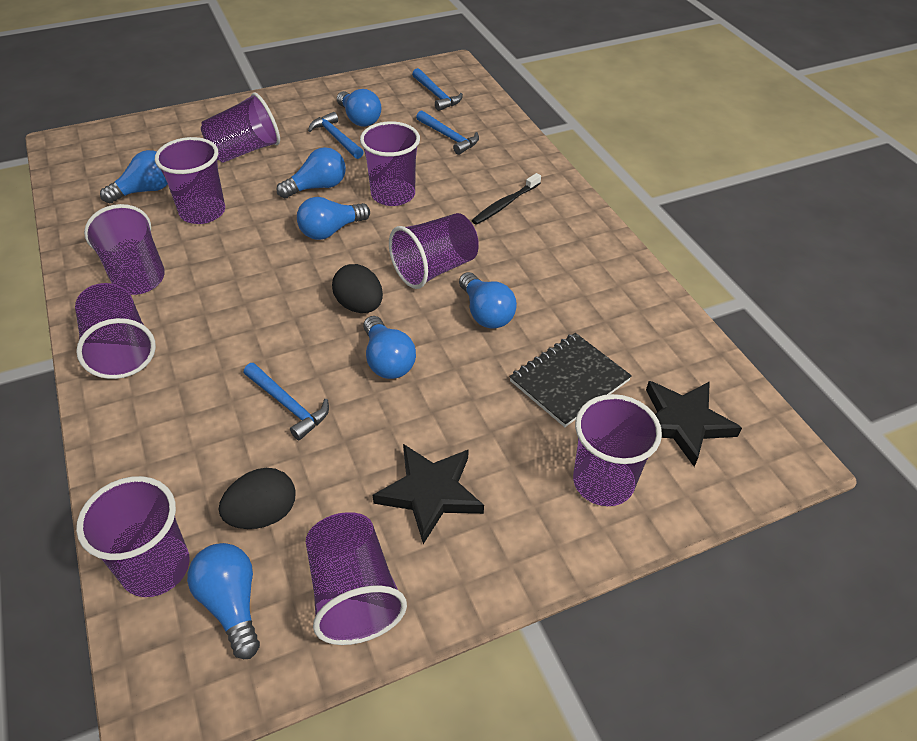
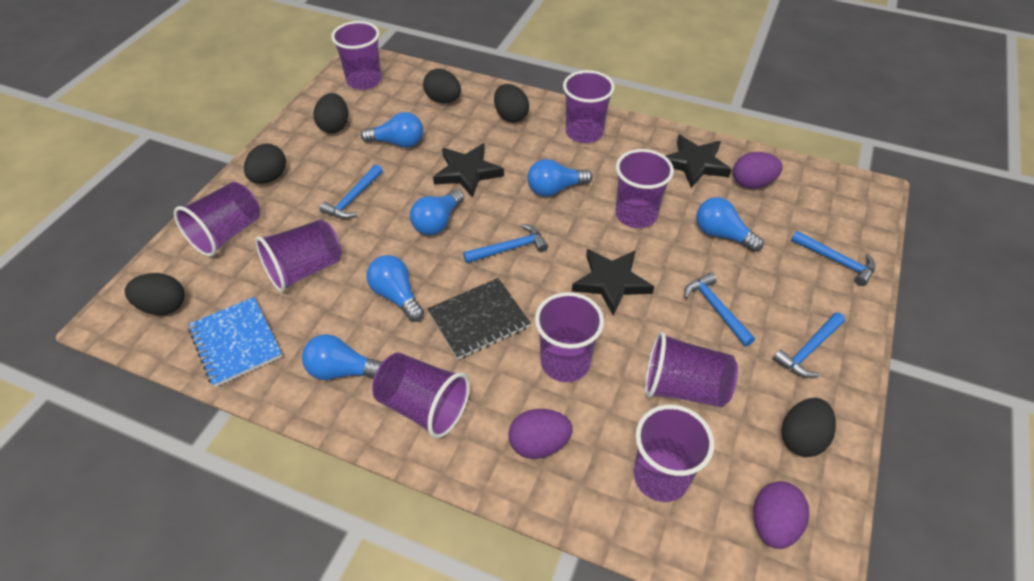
black egg: 2 -> 6
black star: 2 -> 3
black toothbrush: 1 -> 0
blue hammer: 4 -> 5
blue light bulb: 7 -> 6
blue notebook: 0 -> 1
purple egg: 0 -> 3

